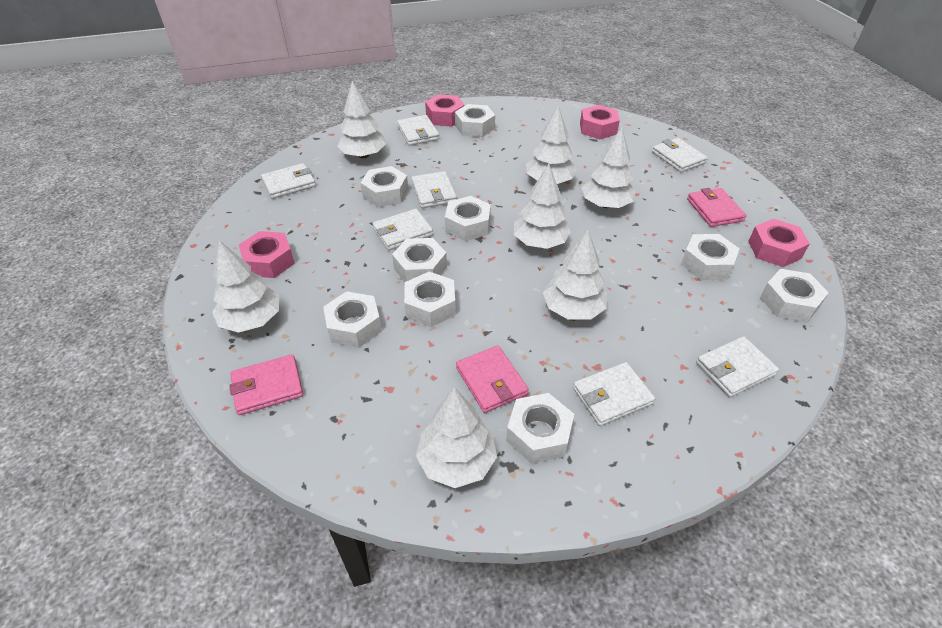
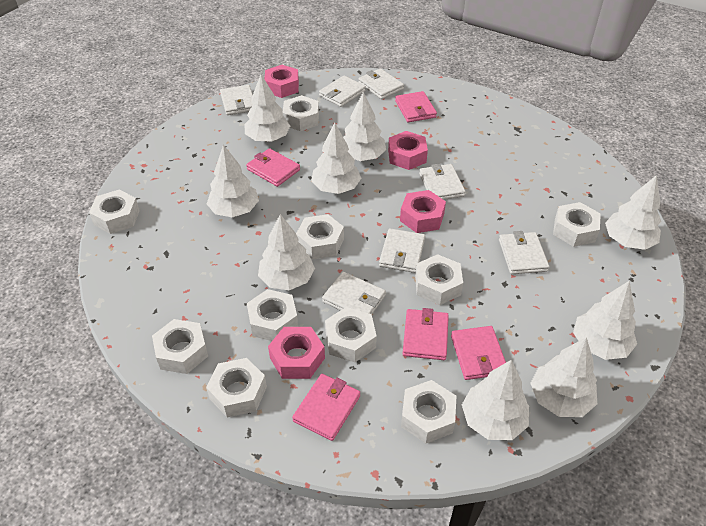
pink wallet: 3 -> 5
white nut: 9 -> 10
white tree: 7 -> 9

